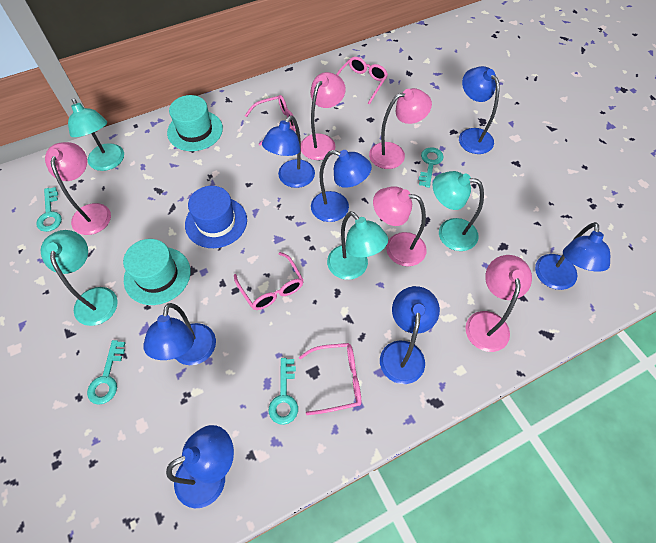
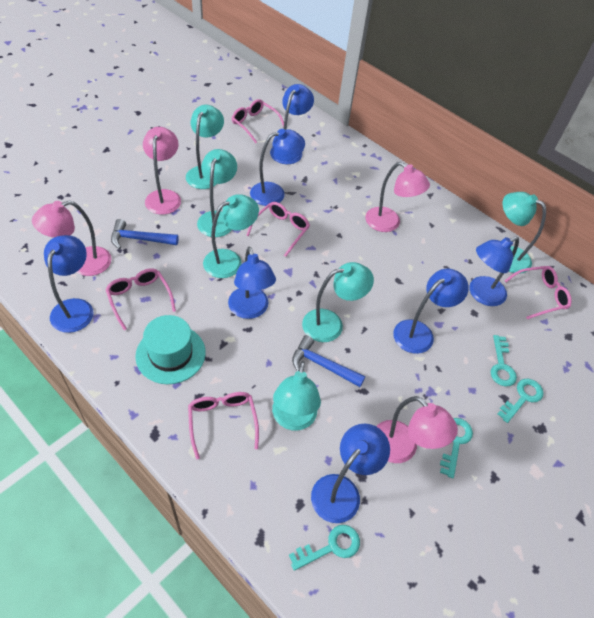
blue hammer: 0 -> 2
blue hat: 1 -> 0
pink glasses: 4 -> 5
pink lamp: 5 -> 4
turquoise hat: 2 -> 1
turquoise lamp: 4 -> 6

